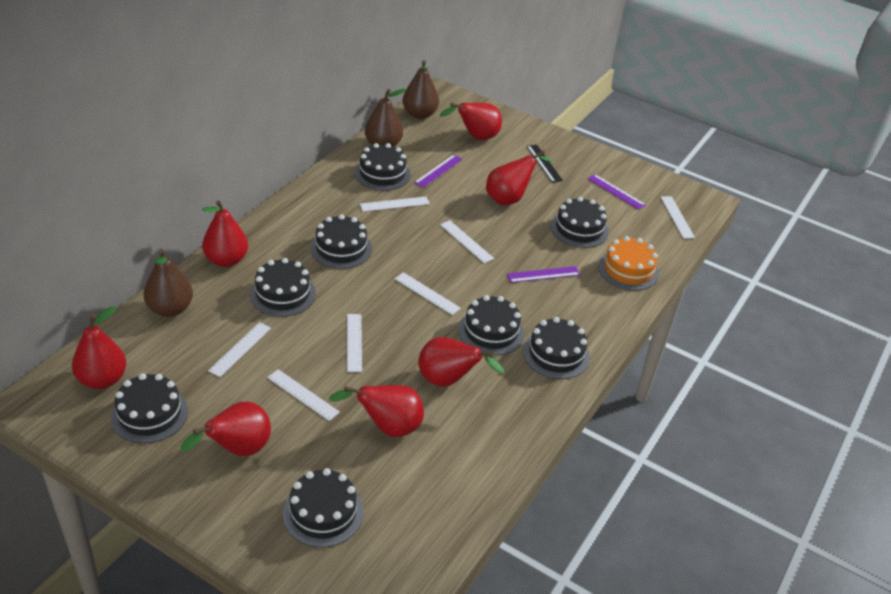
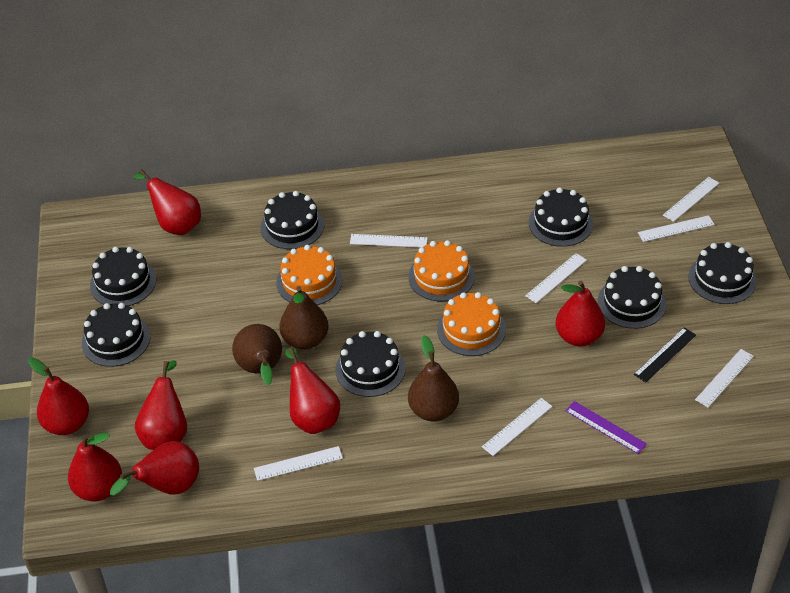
black cake: 8 -> 7
orange cake: 1 -> 3
purple ruler: 3 -> 1

